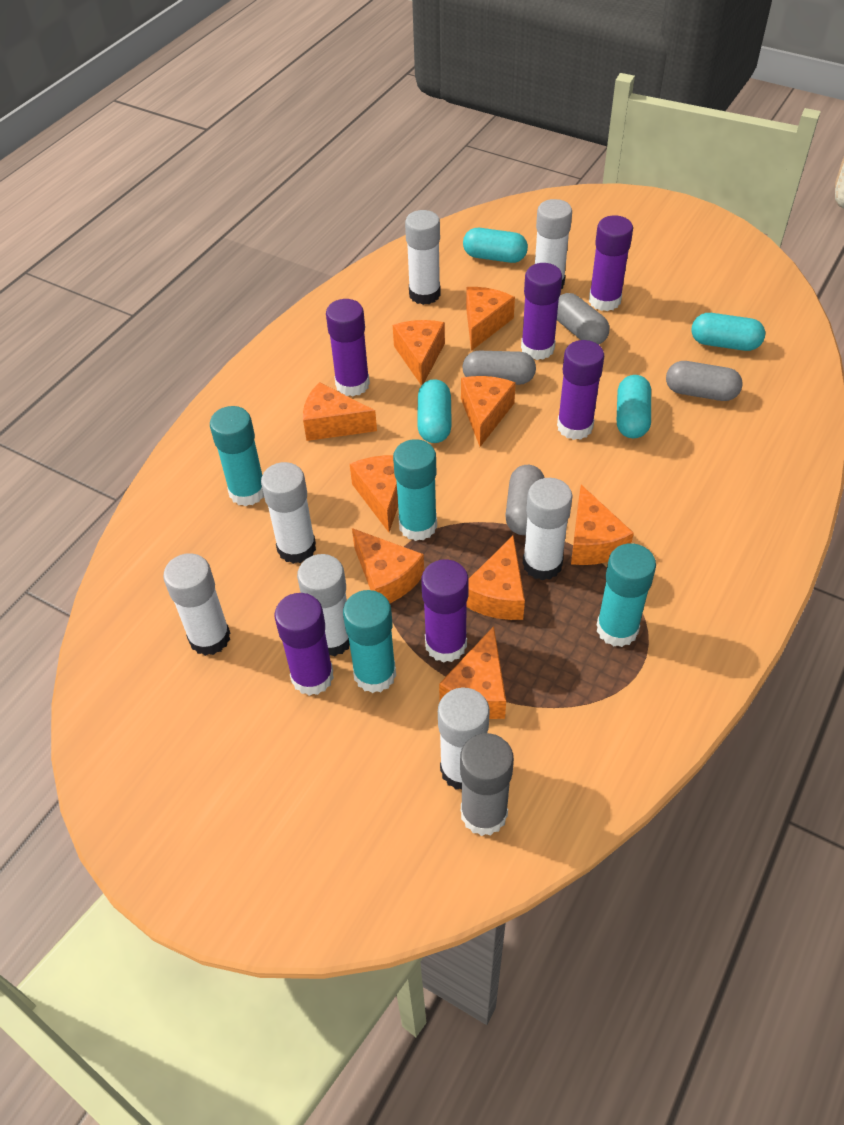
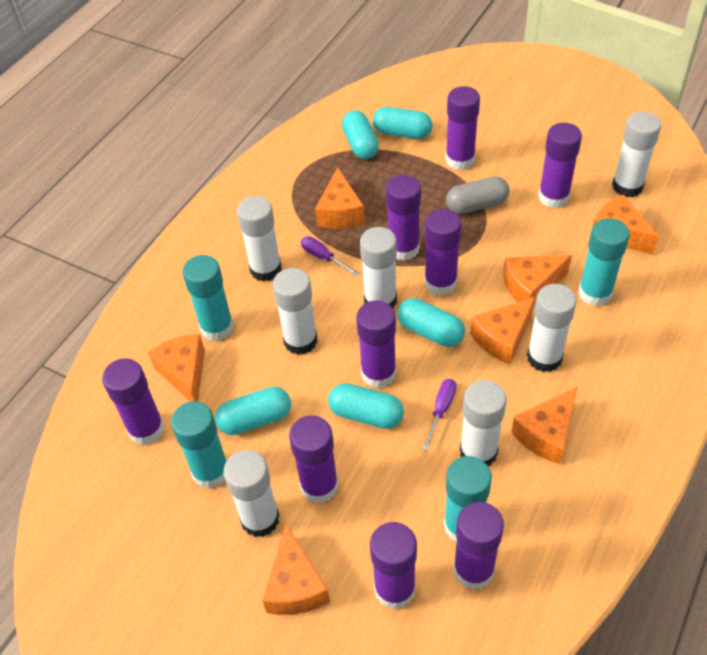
grey capsule: 4 -> 1
grey glue stick: 1 -> 0
orange cheese: 9 -> 7
purple glue stick: 6 -> 9
purple screwdriver: 0 -> 2
turquoise capsule: 4 -> 5

